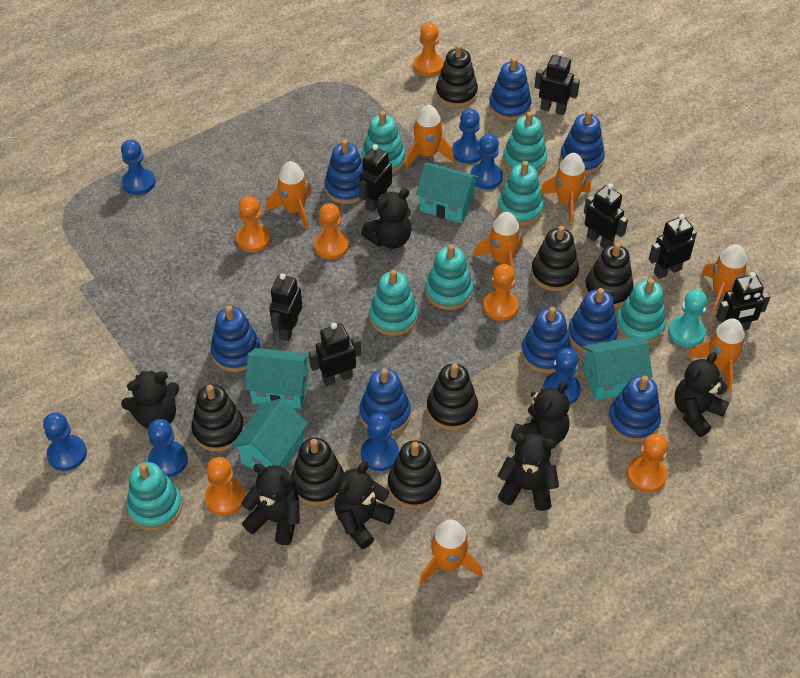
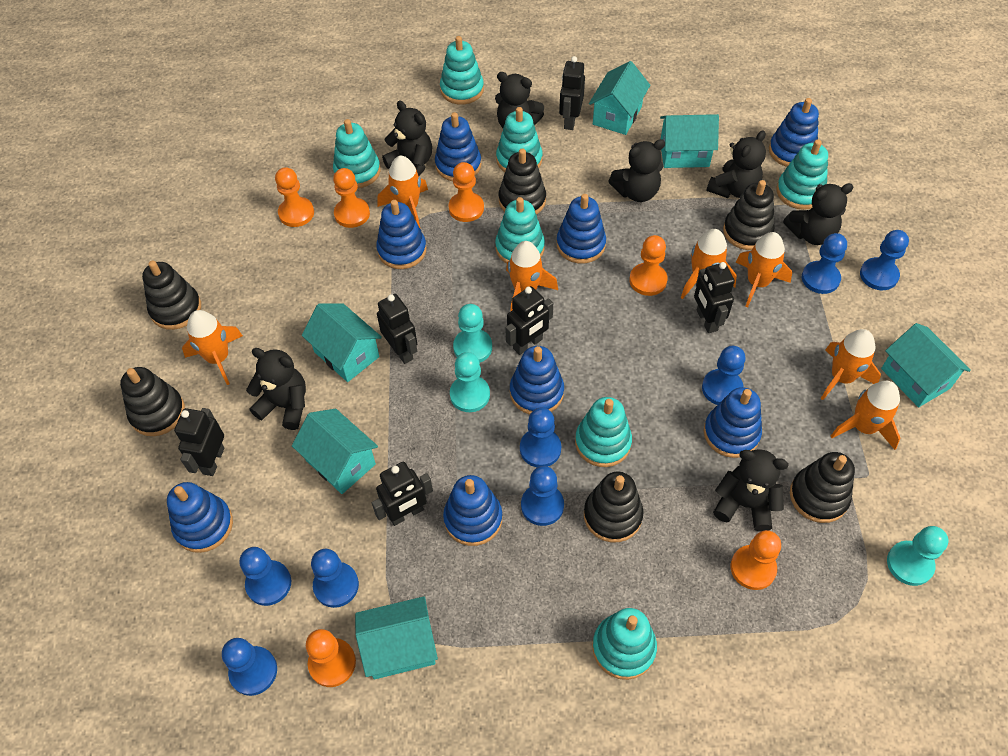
black robot: 7 -> 6
black stacking toy: 7 -> 6
blue pawn: 7 -> 8
turquoise house: 4 -> 6
turquoise pawn: 1 -> 3

